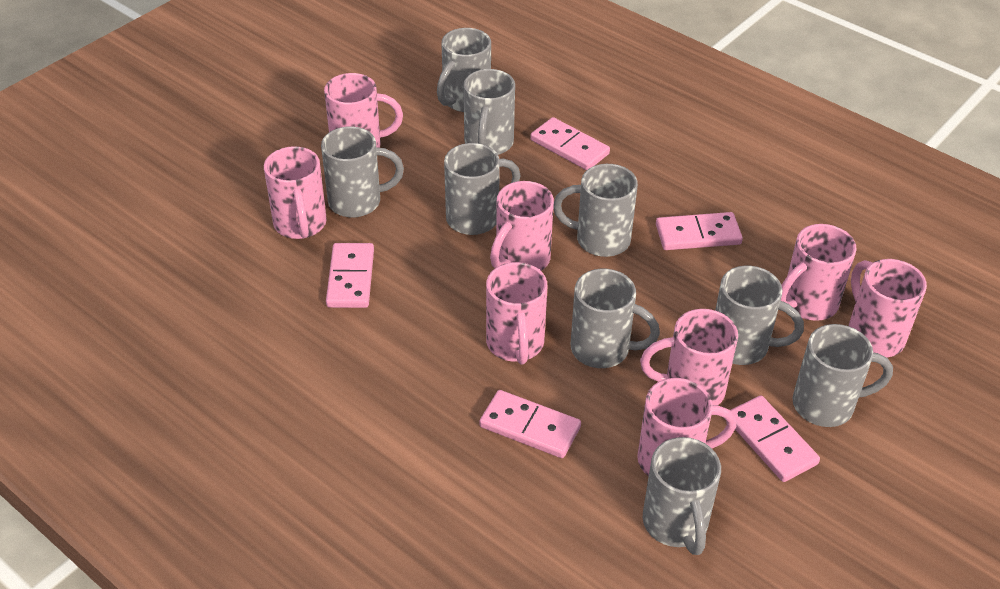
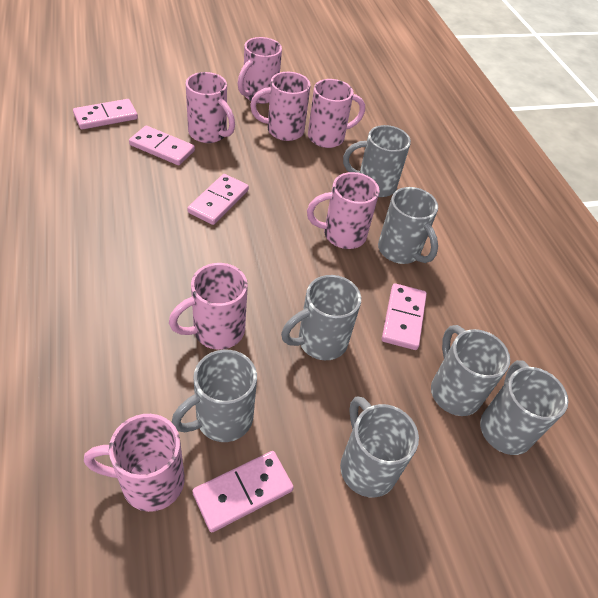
grey mug: 9 -> 7
pink mug: 8 -> 7

